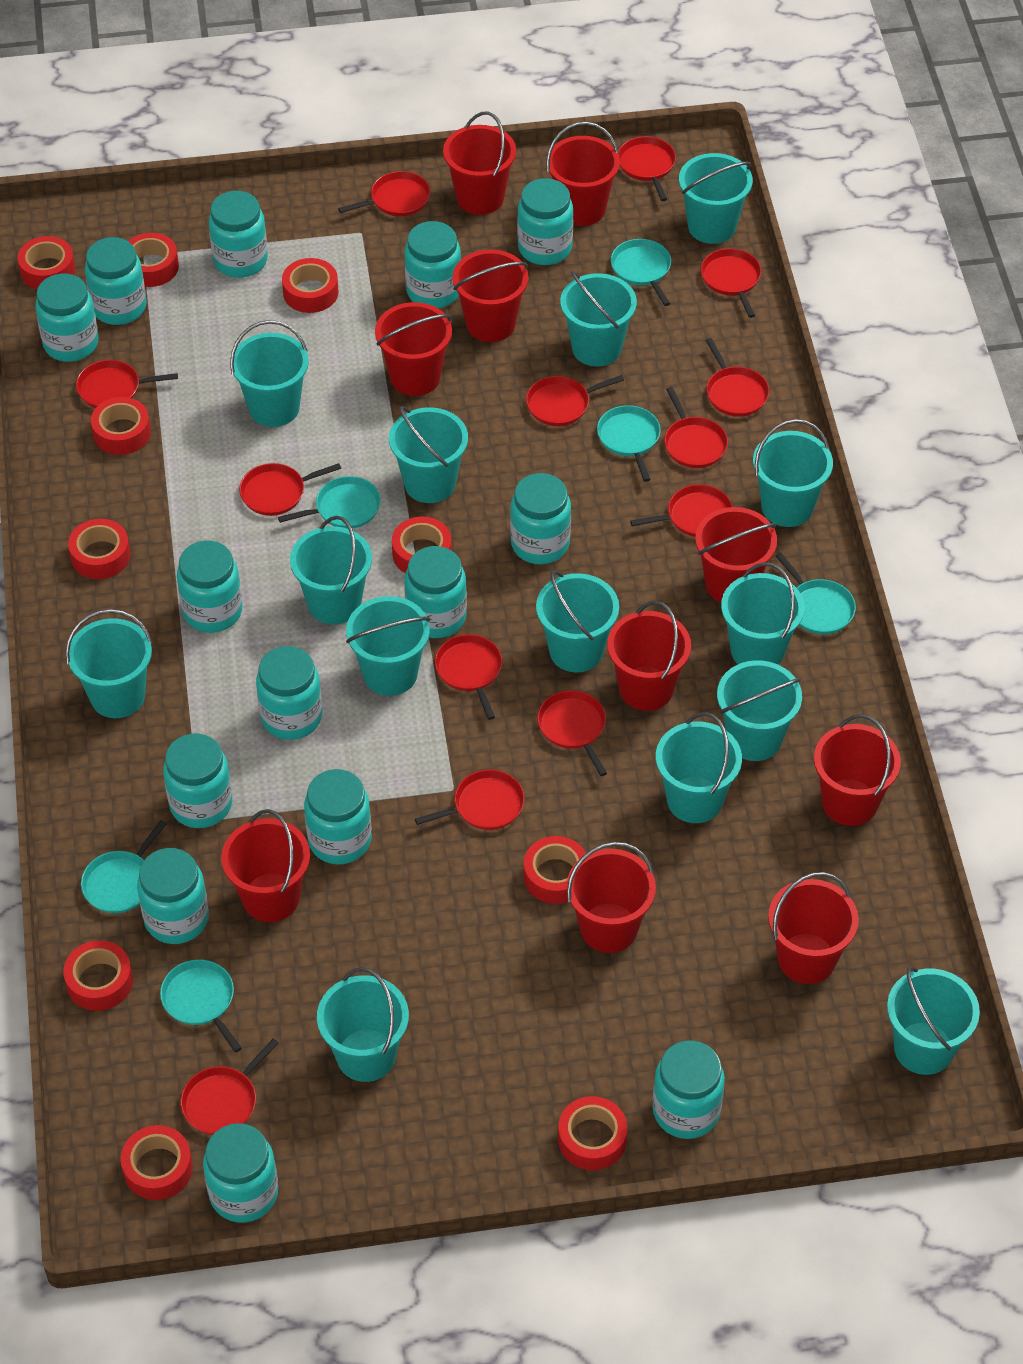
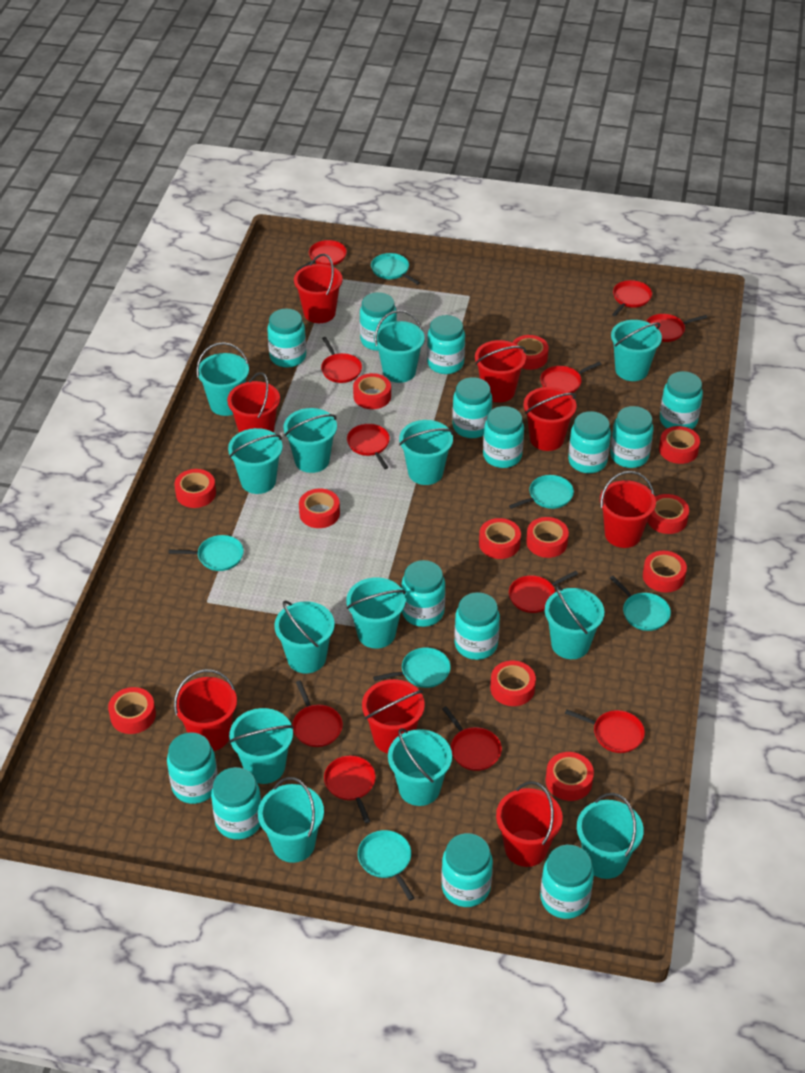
red bucket: 10 -> 8
red pan: 13 -> 11
red tape: 10 -> 12
turquoise bucket: 14 -> 13

